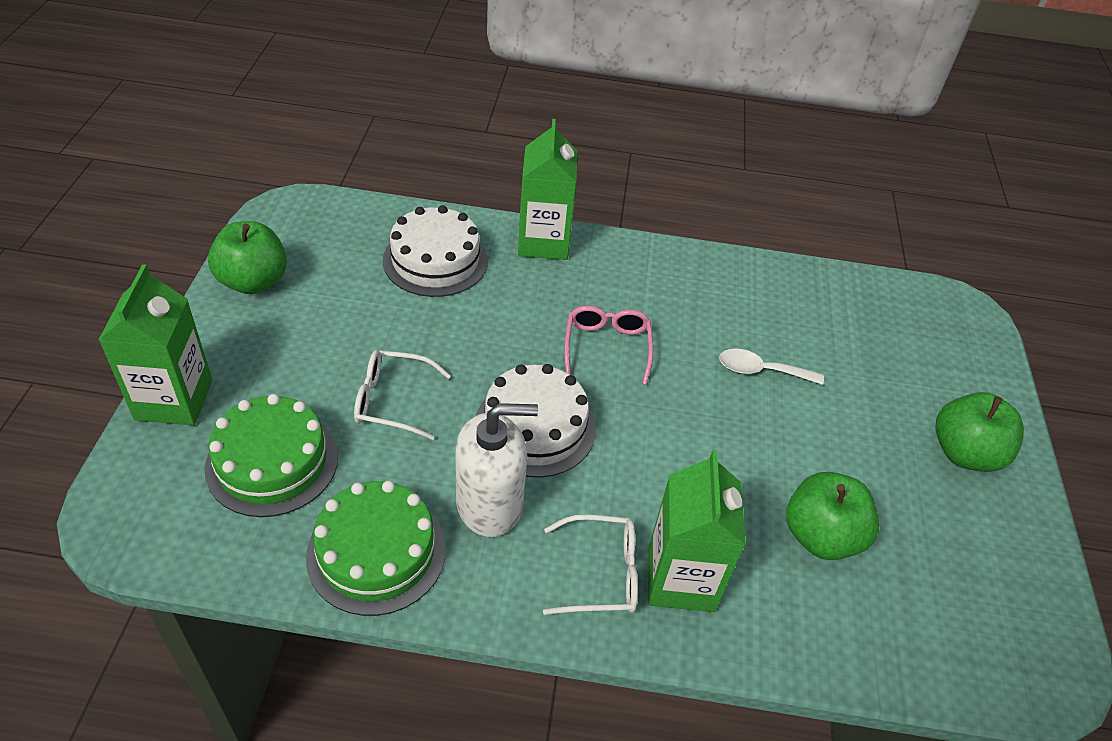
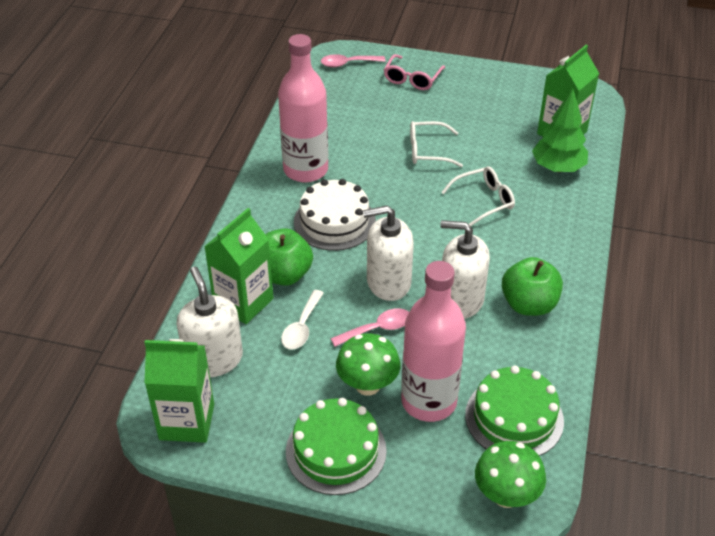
green apple: 3 -> 2
green mushroom: 0 -> 2
green tree: 0 -> 1
pink bottle: 0 -> 2
pink spoon: 0 -> 2
white cake: 2 -> 1
white soap dispenser: 1 -> 3

